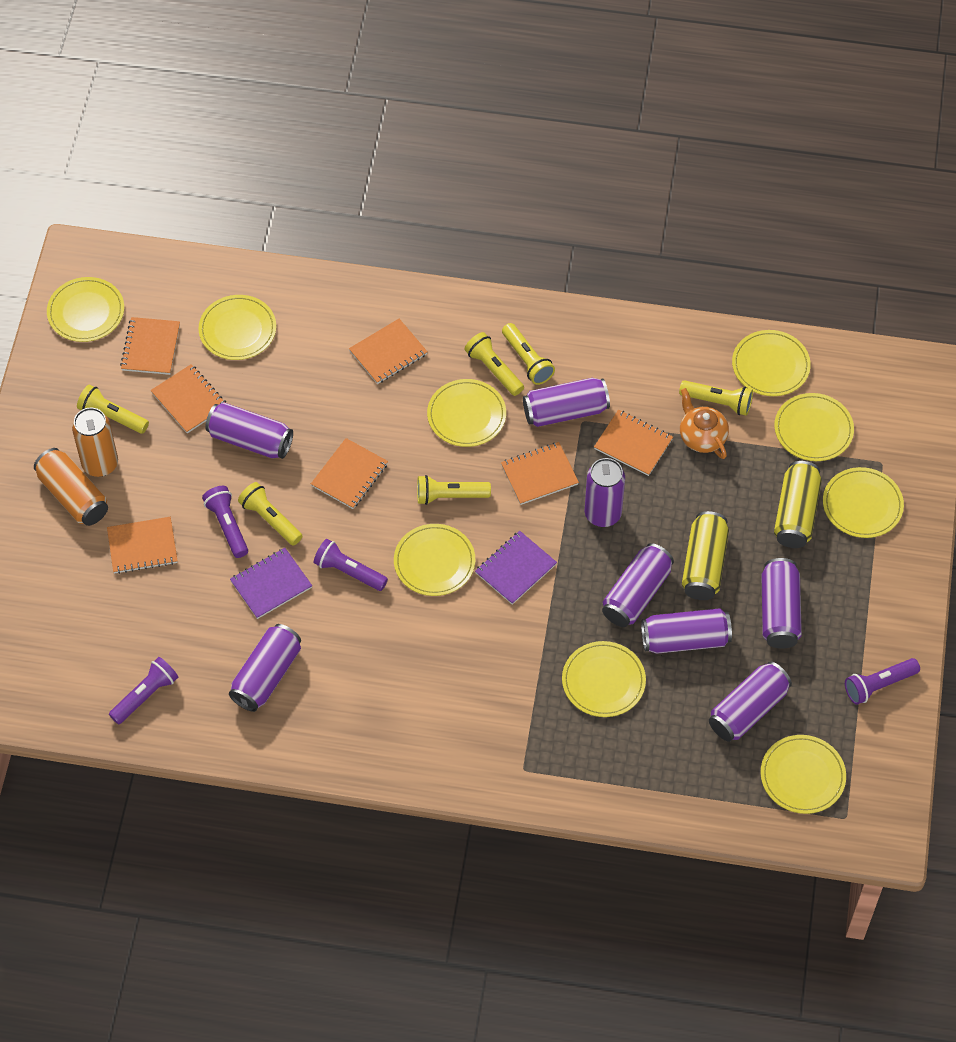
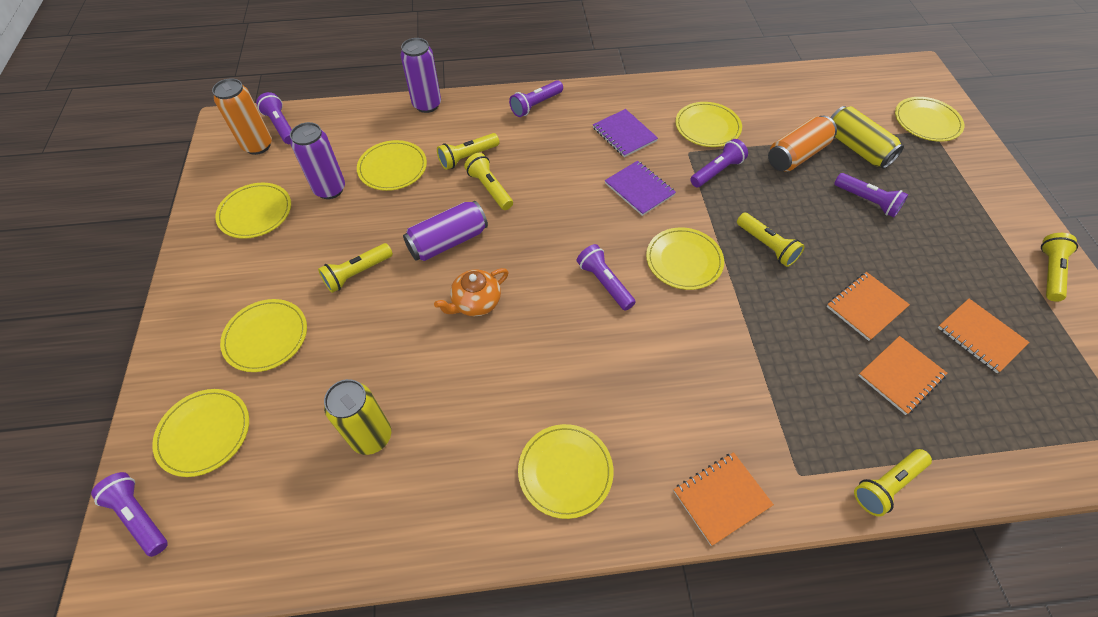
orange notebook: 7 -> 4
purple can: 8 -> 3
purple flashlight: 4 -> 6
yellow plate: 9 -> 8

